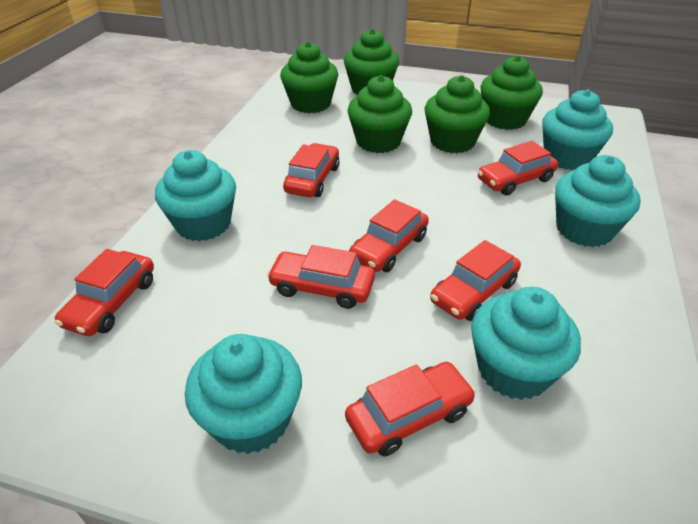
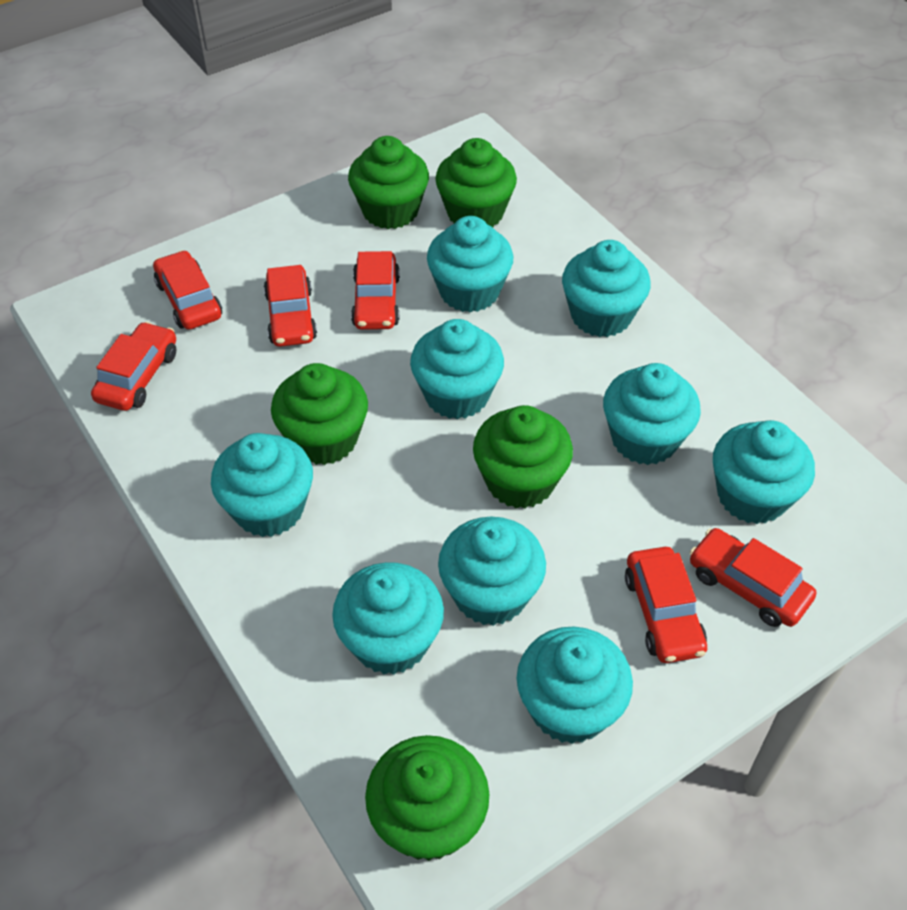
red car: 7 -> 6
turquoise cupcake: 5 -> 9

